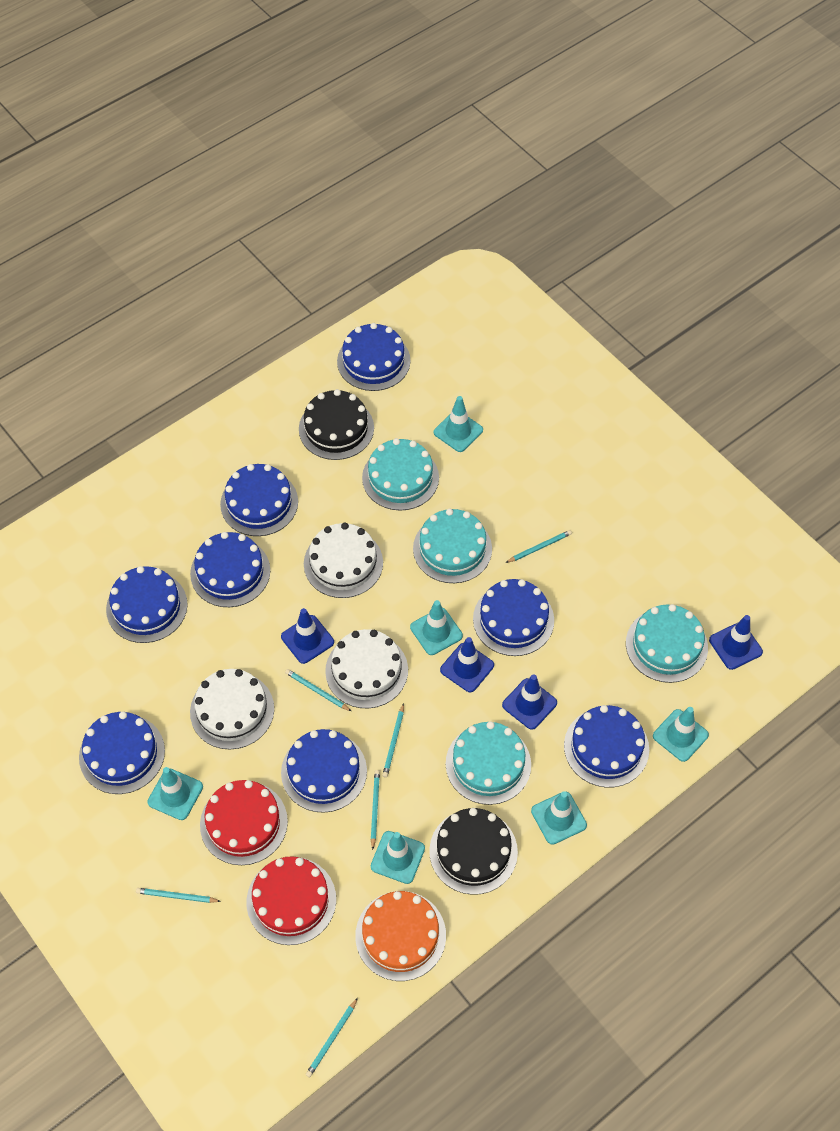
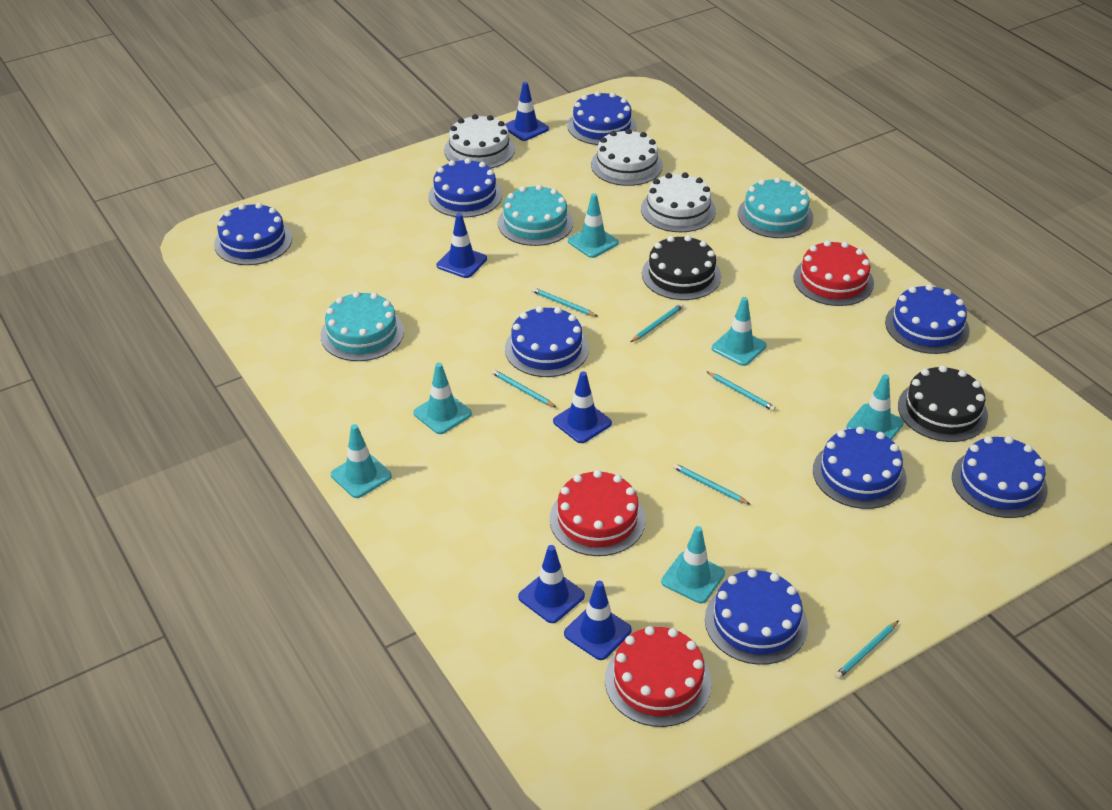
blue traffic cone: 4 -> 5
orange cake: 1 -> 0
red cake: 2 -> 3
turquoise cake: 4 -> 3

